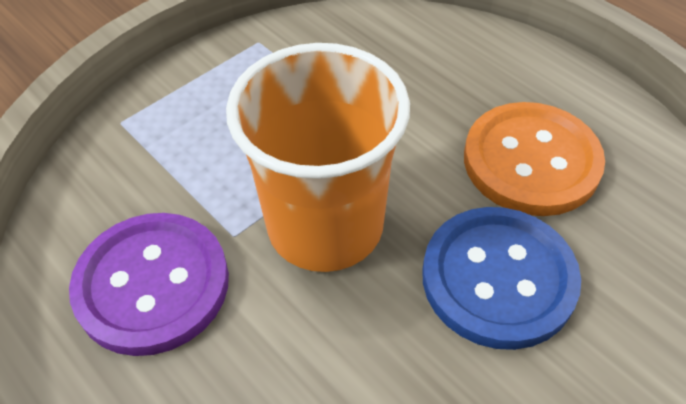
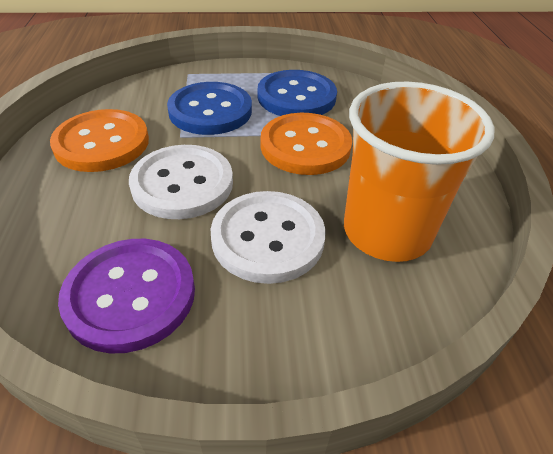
blue button: 1 -> 2
orange button: 1 -> 2
white button: 0 -> 2

